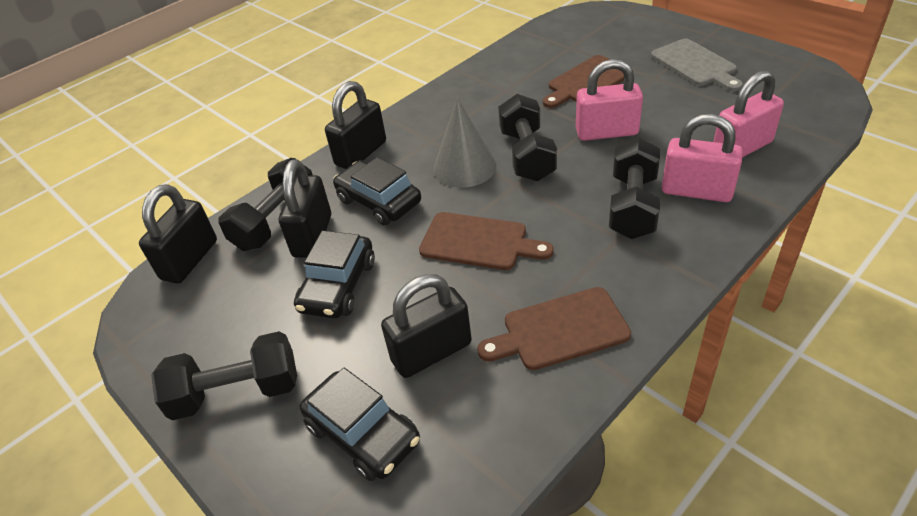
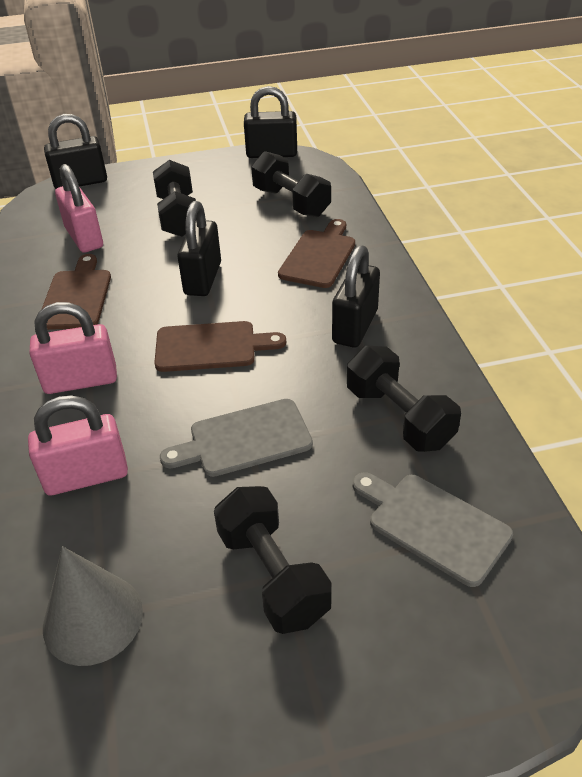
black car: 3 -> 0
grey cutting board: 1 -> 2

